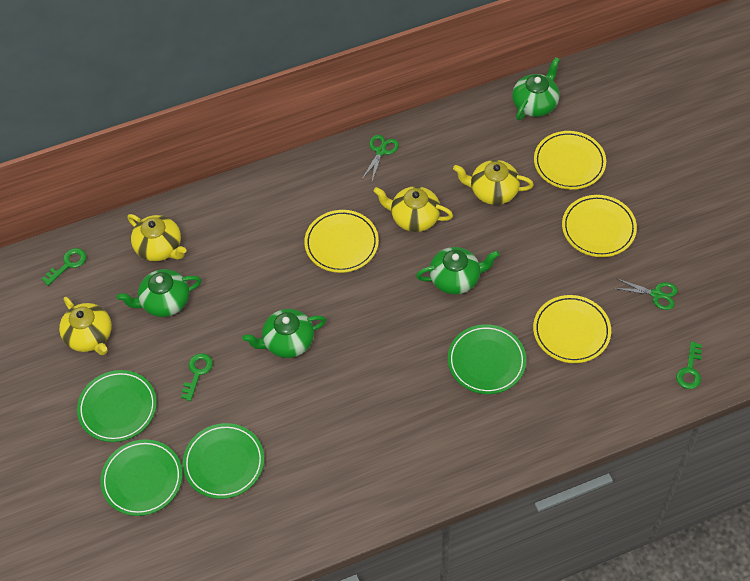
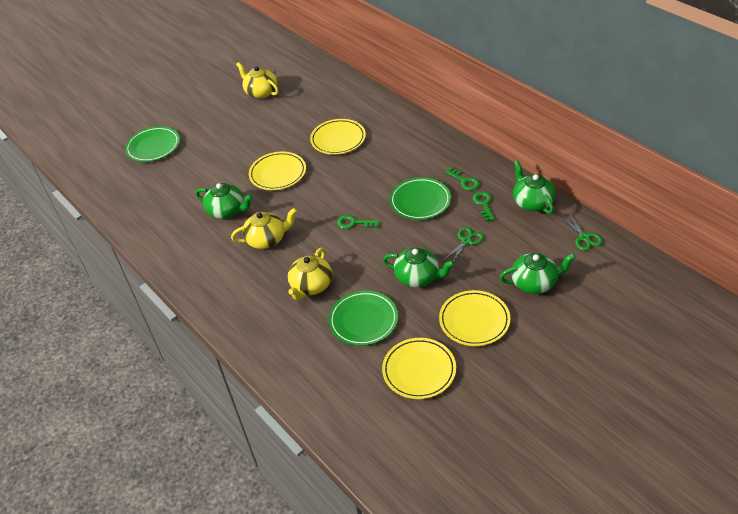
green plate: 4 -> 3
yellow teapot: 4 -> 3

